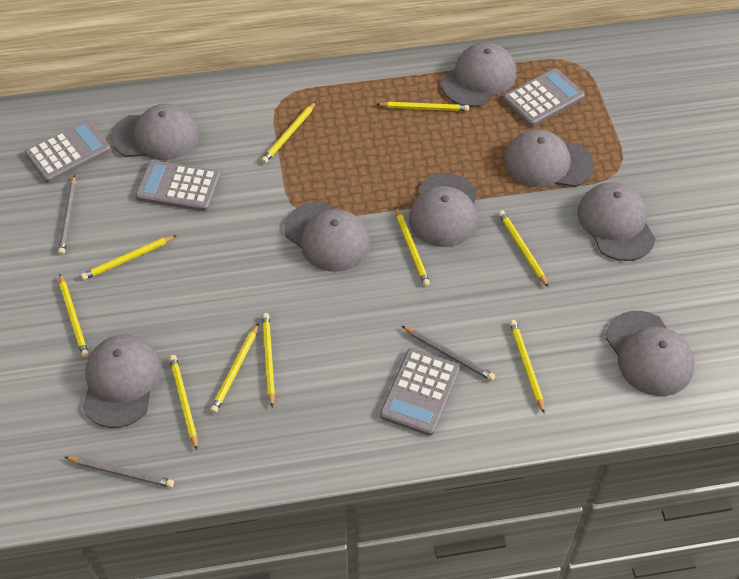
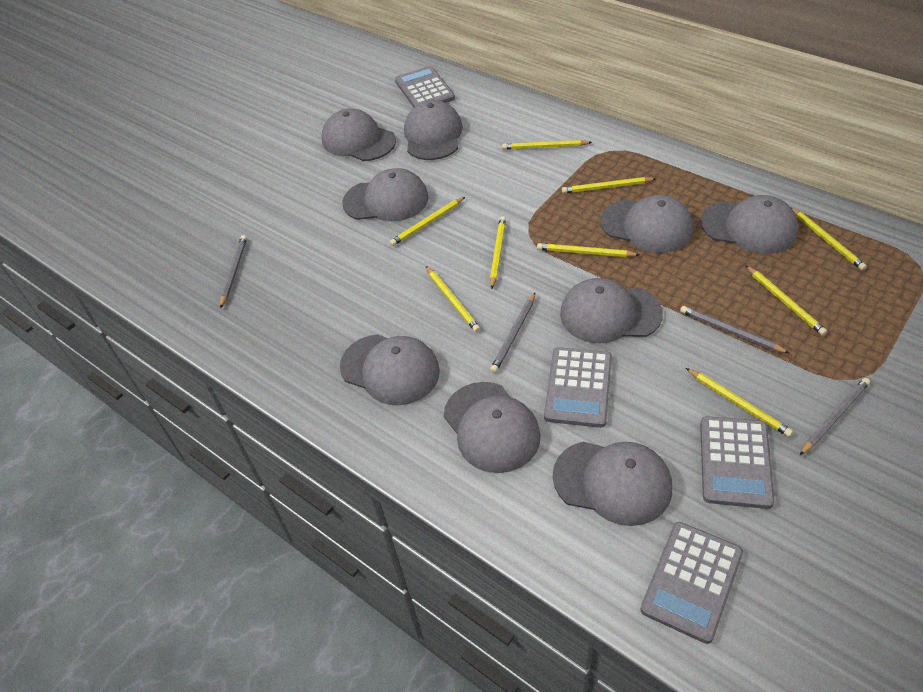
grey cap: 8 -> 9
grey pencil: 3 -> 4
yellow pencil: 10 -> 9

